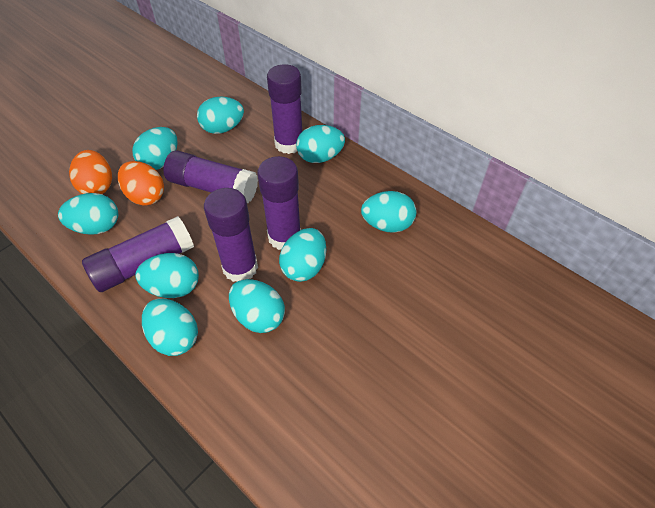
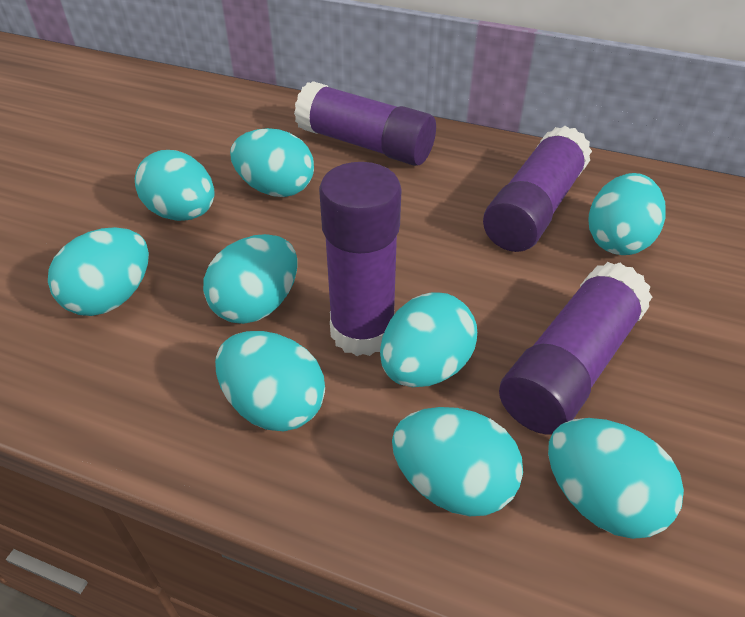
orange egg: 2 -> 0
purple glue stick: 5 -> 4

